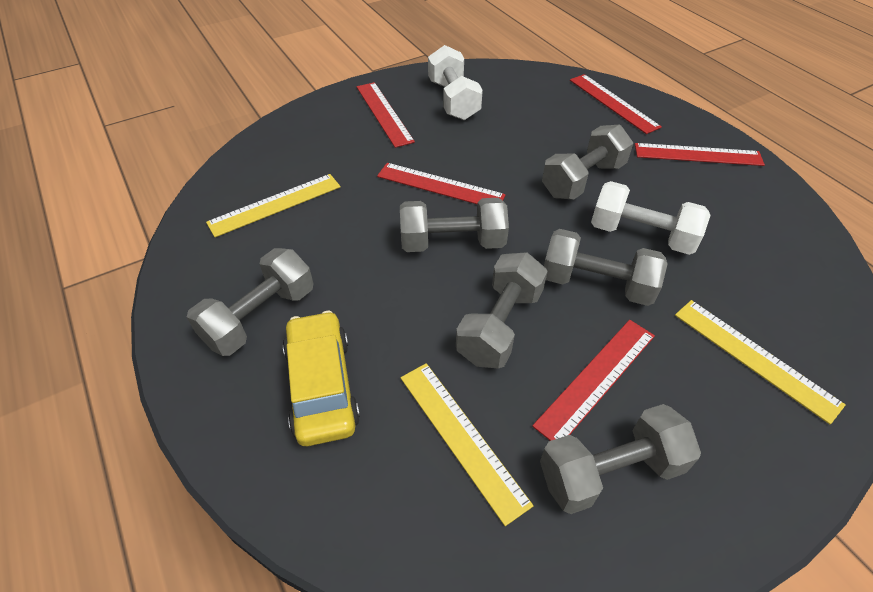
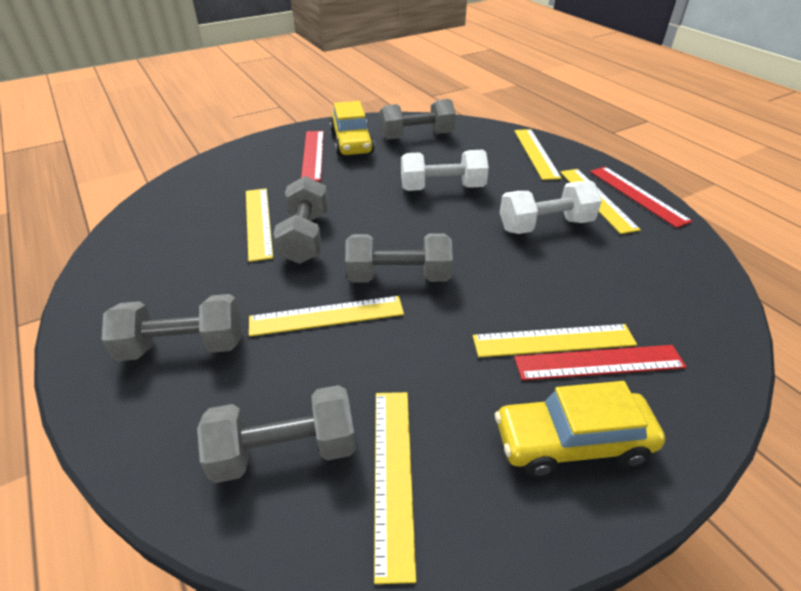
grey dumbbell: 6 -> 5
red ruler: 5 -> 3
yellow car: 1 -> 2
yellow ruler: 3 -> 6

